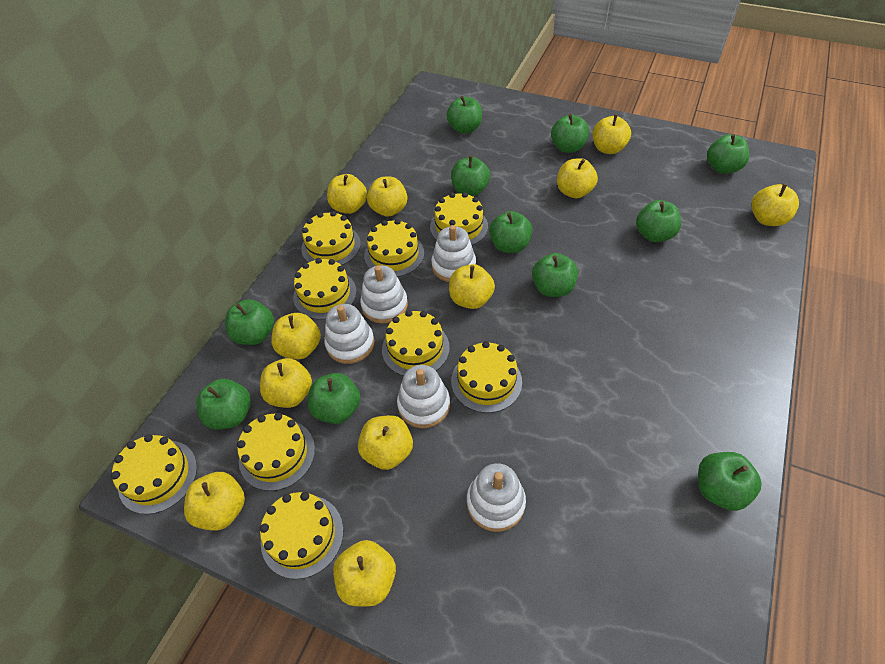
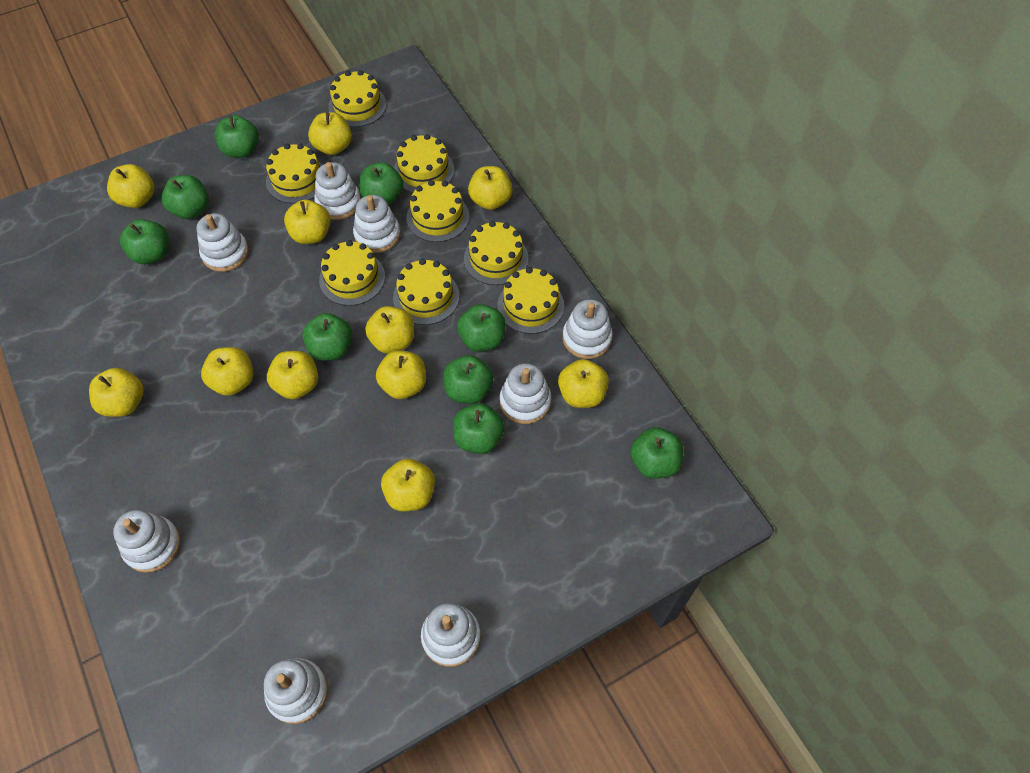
green apple: 11 -> 9
white stacking toy: 5 -> 8
yellow cake: 9 -> 8

